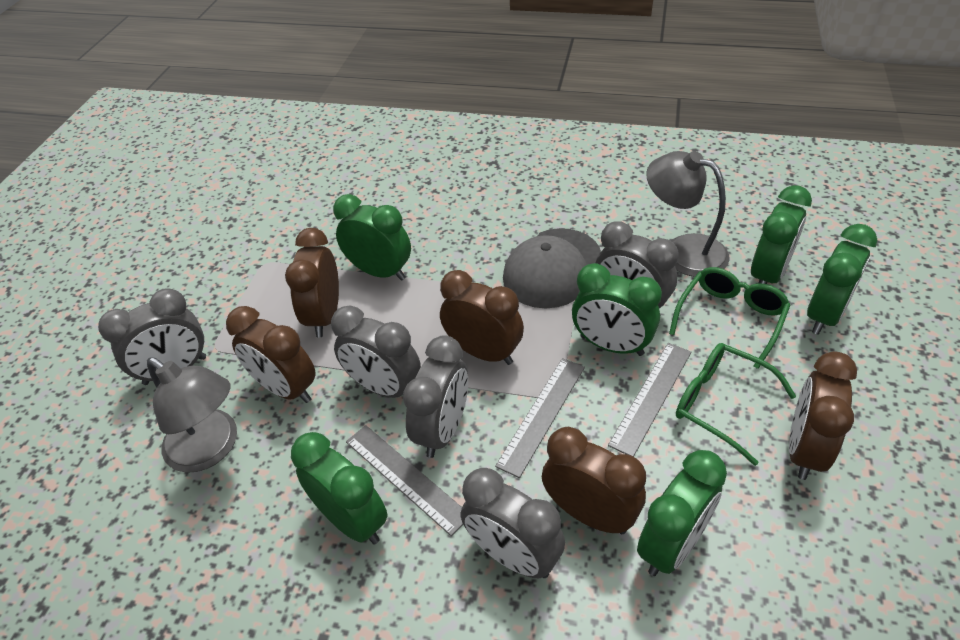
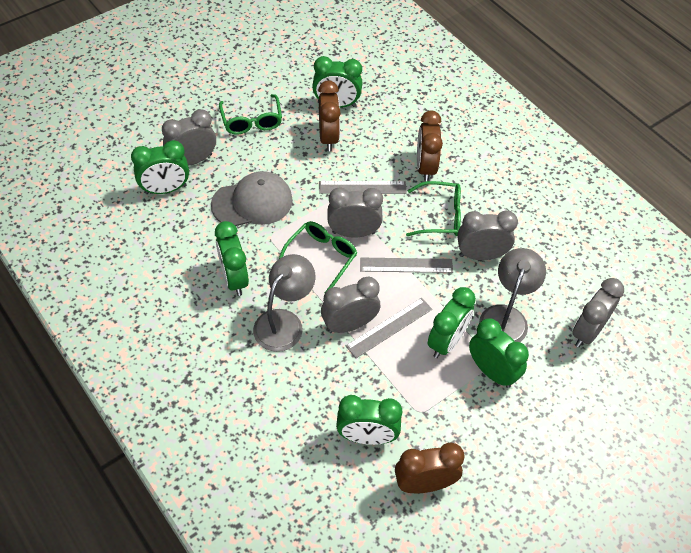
brown clock: 5 -> 3
green glasses: 2 -> 3

